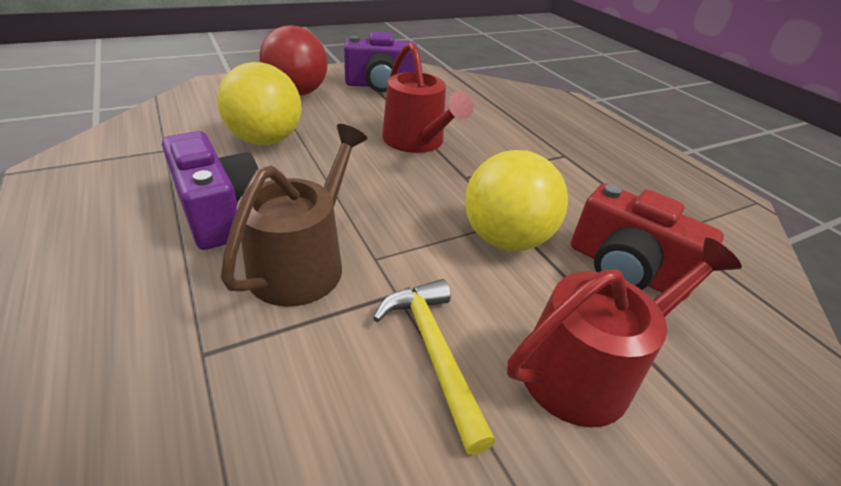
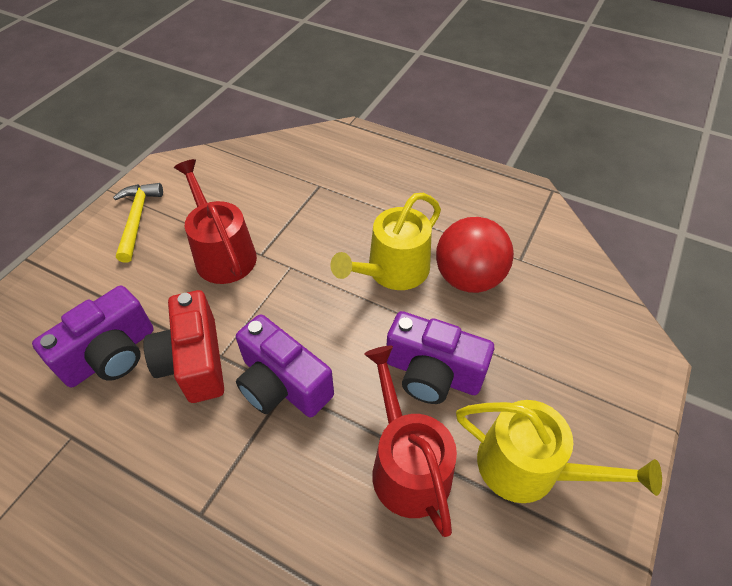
brown watering can: 1 -> 0
purple camera: 2 -> 3
yellow ball: 2 -> 0
yellow watering can: 0 -> 2

